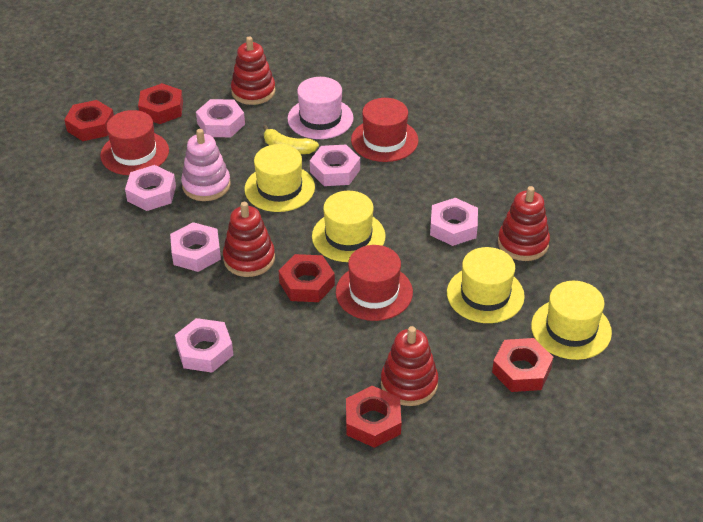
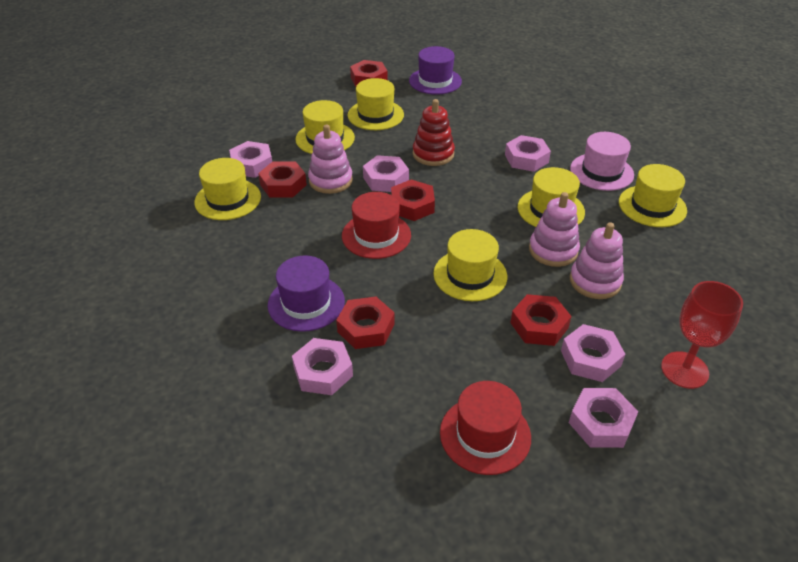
pink stacking toy: 1 -> 3
purple hat: 0 -> 2
red goblet: 0 -> 1
red hat: 3 -> 2
red stacking toy: 4 -> 1
yellow banana: 1 -> 0
yellow hat: 4 -> 6

